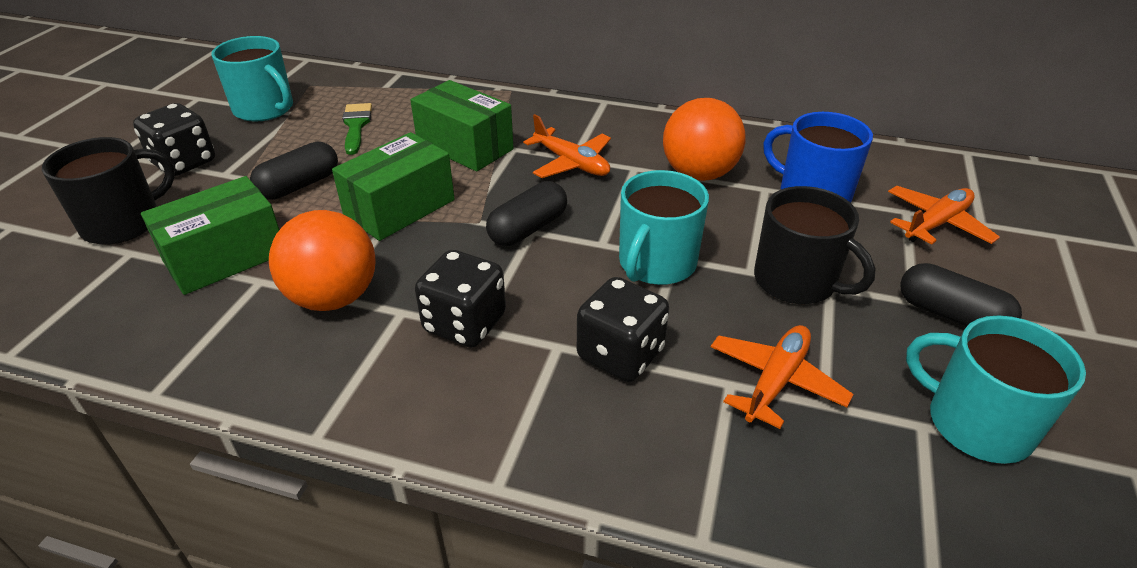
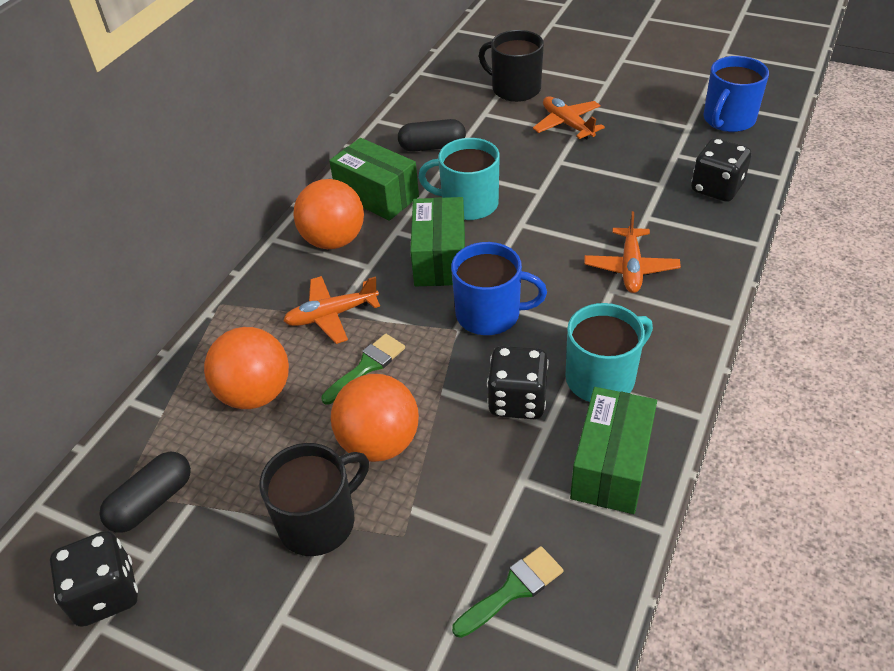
black capsule: 3 -> 2
blue mug: 1 -> 2
green brush: 1 -> 2
orange ball: 2 -> 3
turquoise mug: 3 -> 2

